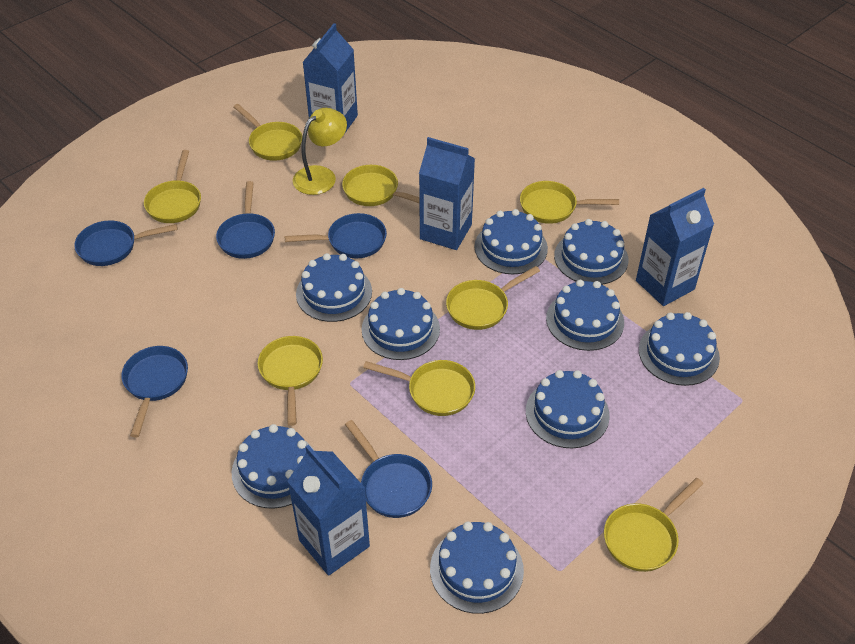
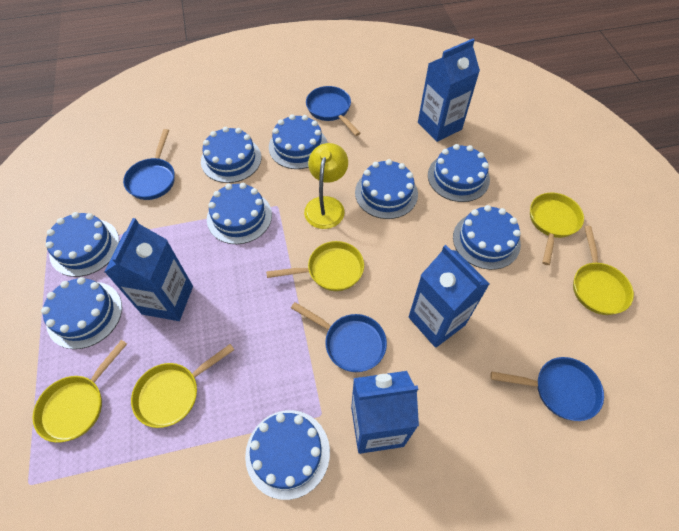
blue pan: 5 -> 4
yellow pan: 8 -> 5

